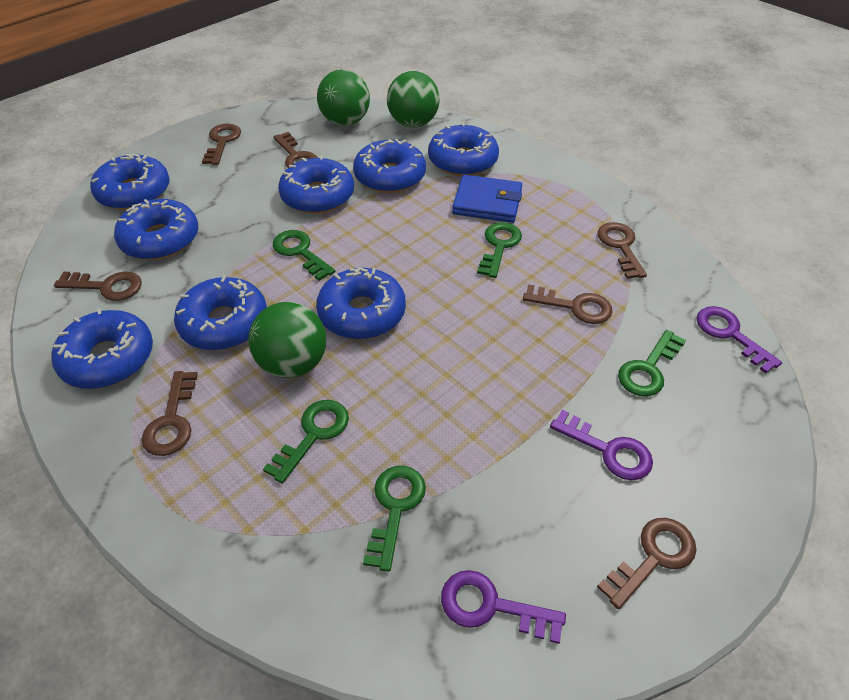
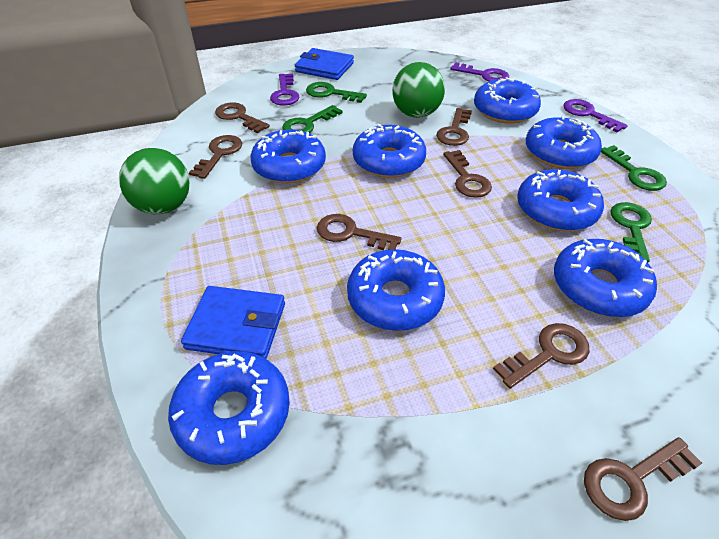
blue wallet: 1 -> 2
green ball: 3 -> 2
green key: 5 -> 4

